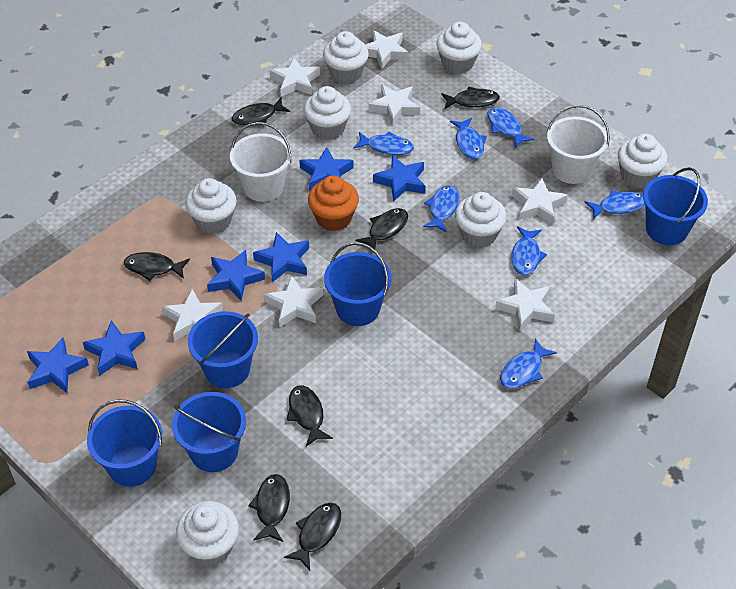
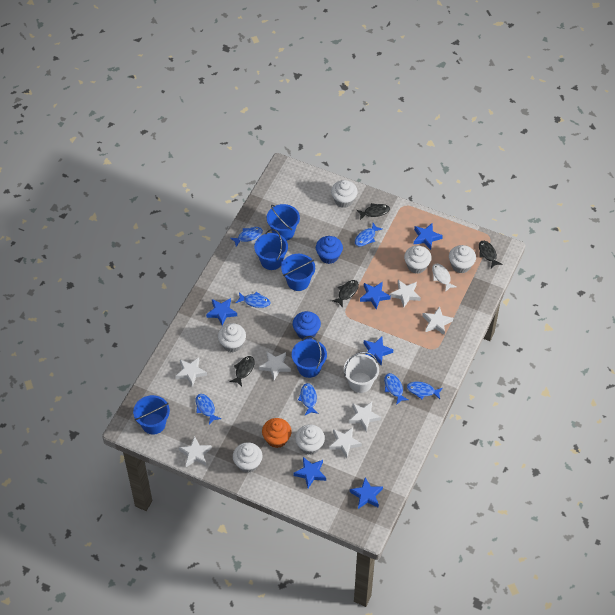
black fish: 7 -> 4
blue cupcake: 0 -> 2
white bucket: 2 -> 1
white cupcake: 7 -> 6
white fish: 0 -> 1

